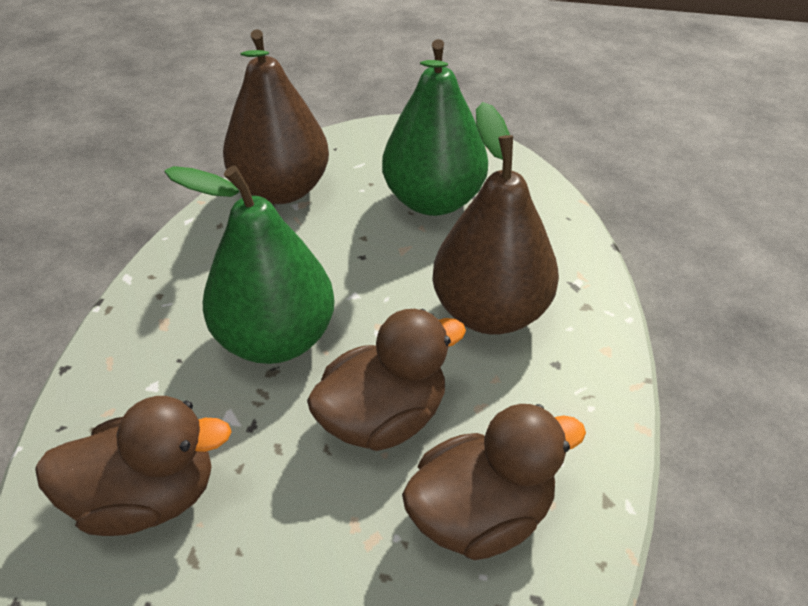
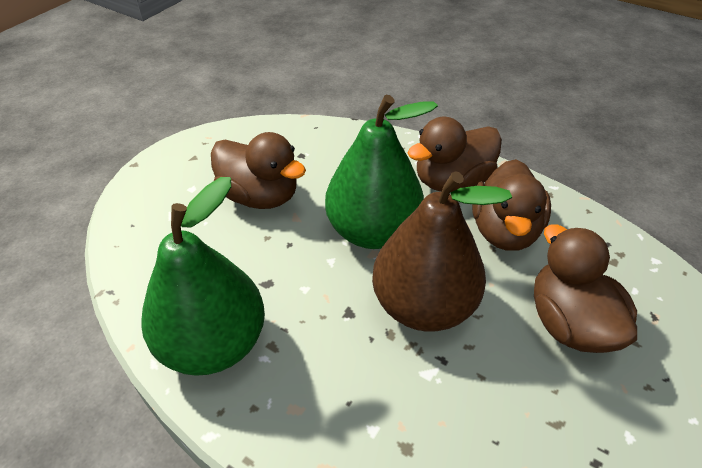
brown duck: 3 -> 4
brown pear: 2 -> 1

